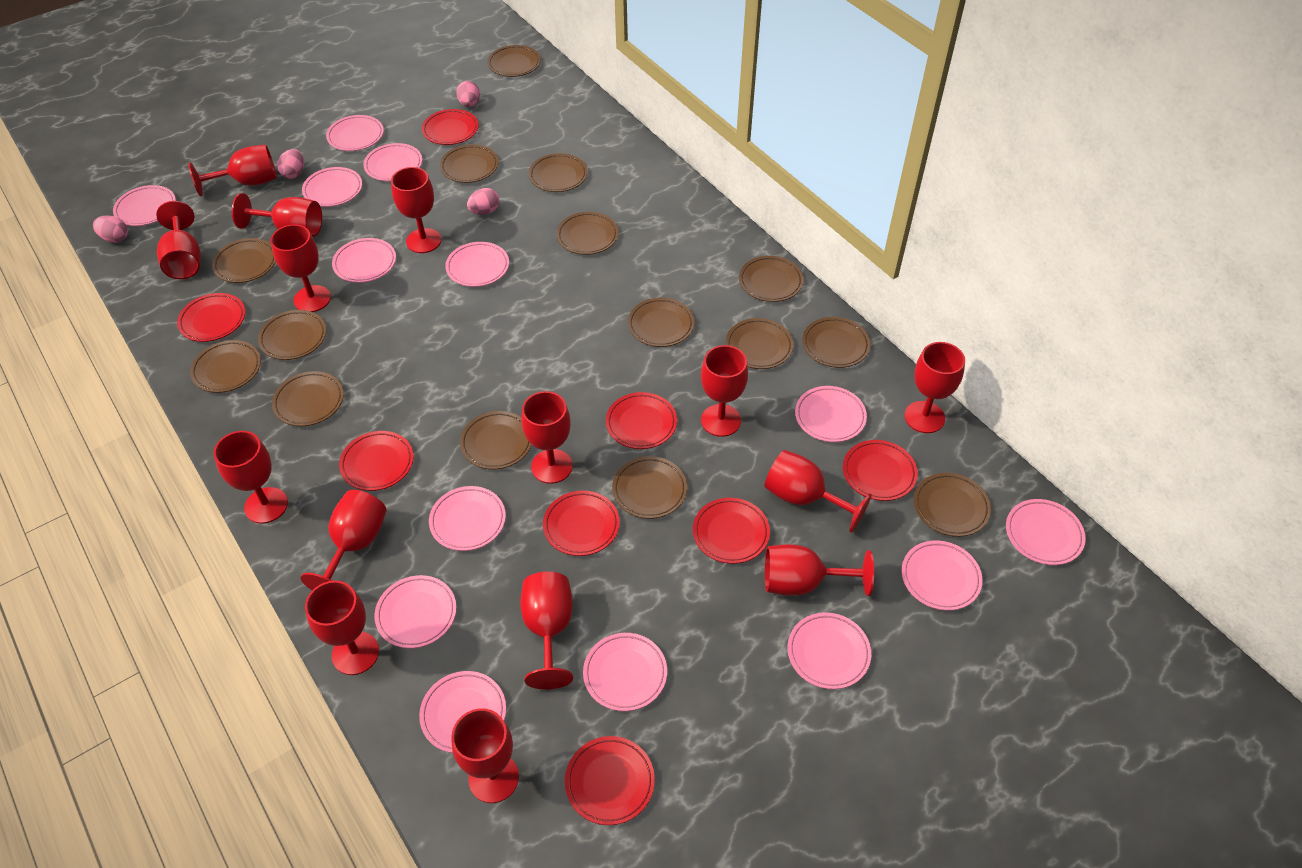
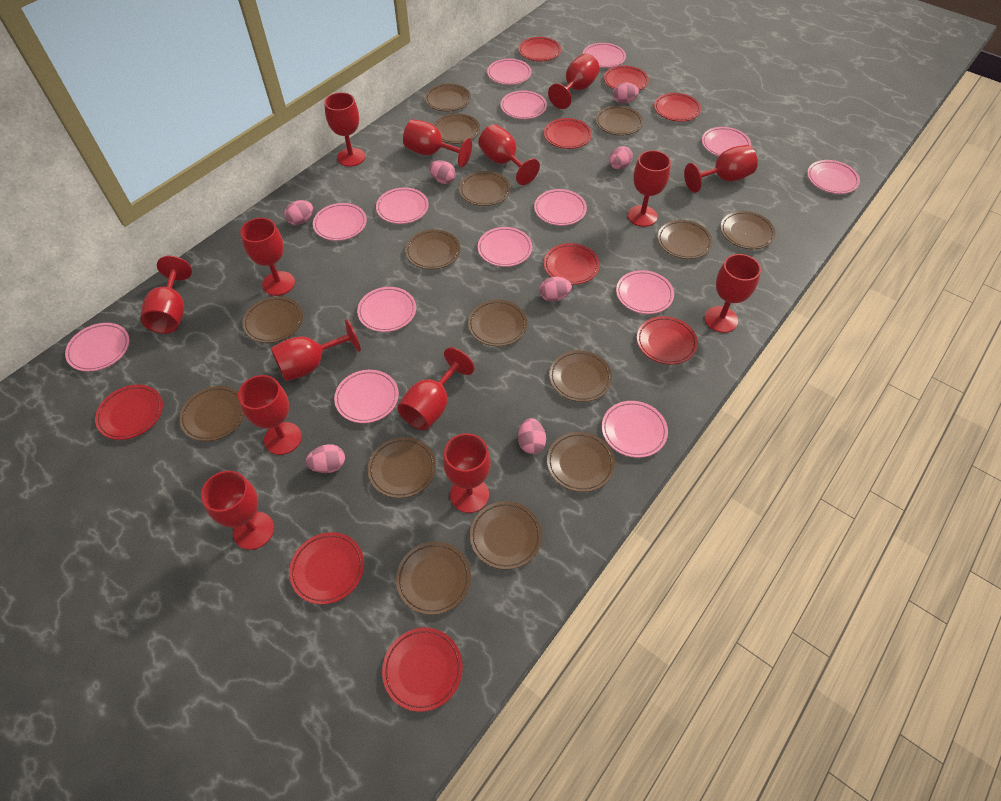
pink egg: 4 -> 7
red goblet: 15 -> 14
red plate: 8 -> 9

